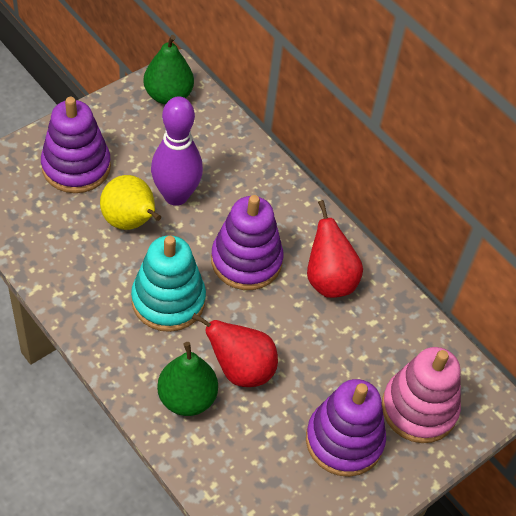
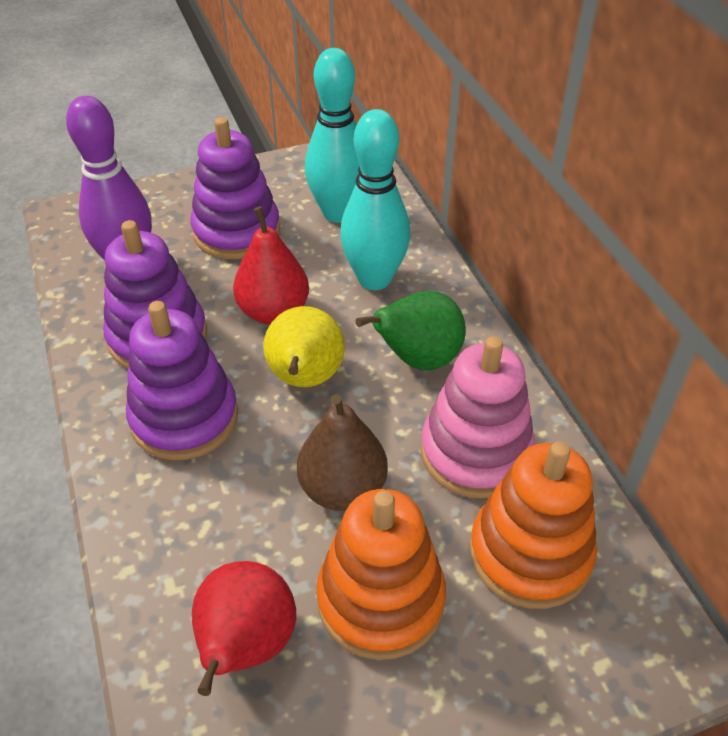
brown pear: 0 -> 1
green pear: 2 -> 1
orange stacking toy: 0 -> 2
turquoise bowling pin: 0 -> 2
turquoise stacking toy: 1 -> 0

